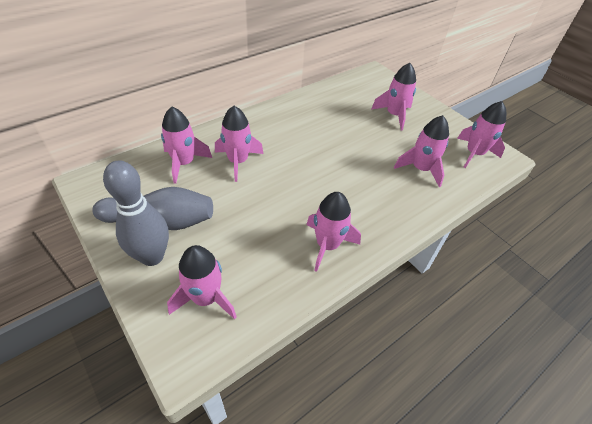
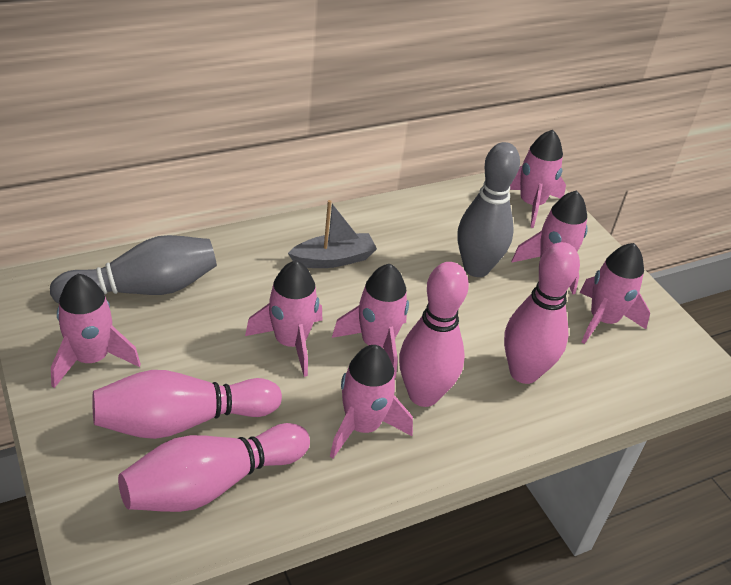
grey boat: 0 -> 1
pink bowling pin: 0 -> 4

